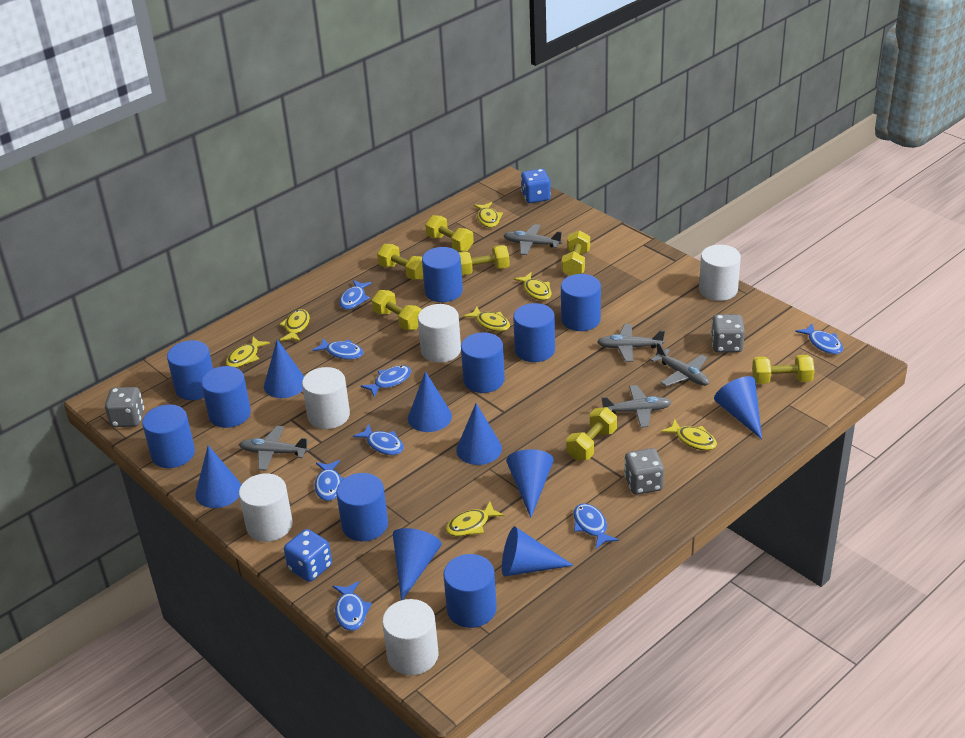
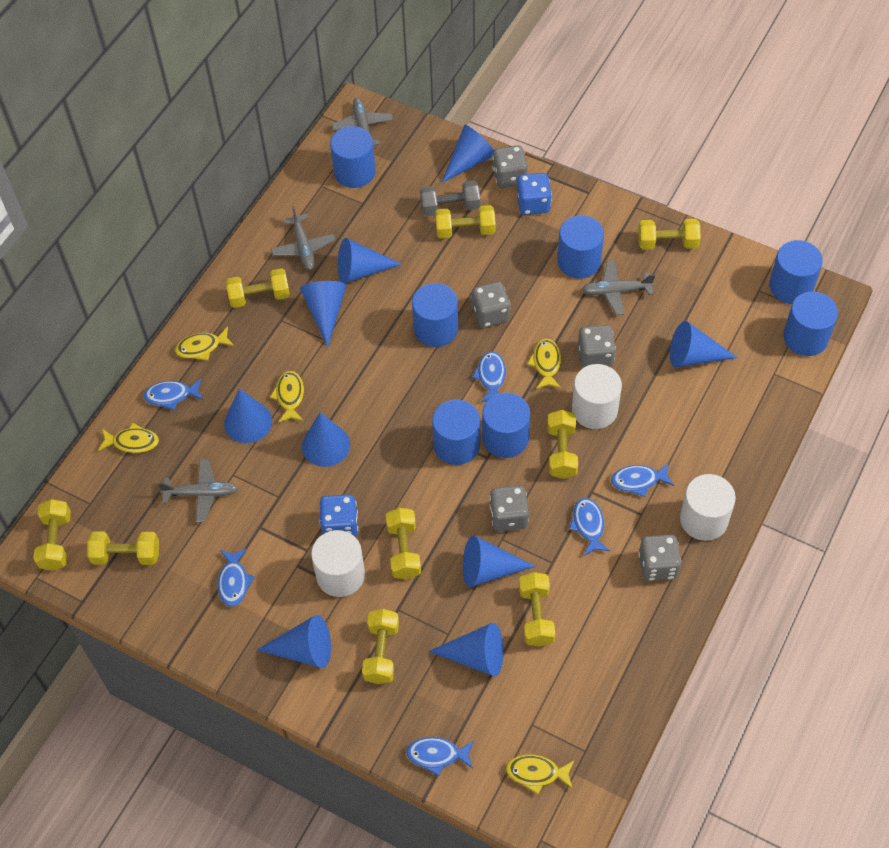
blue cone: 8 -> 9
blue cylinder: 9 -> 7
blue fish: 8 -> 6
grey dice: 3 -> 5
grey dumbbell: 0 -> 1
grey plane: 5 -> 4
white cylinder: 5 -> 3
yellow dumbbell: 7 -> 9
yellow fish: 7 -> 5

